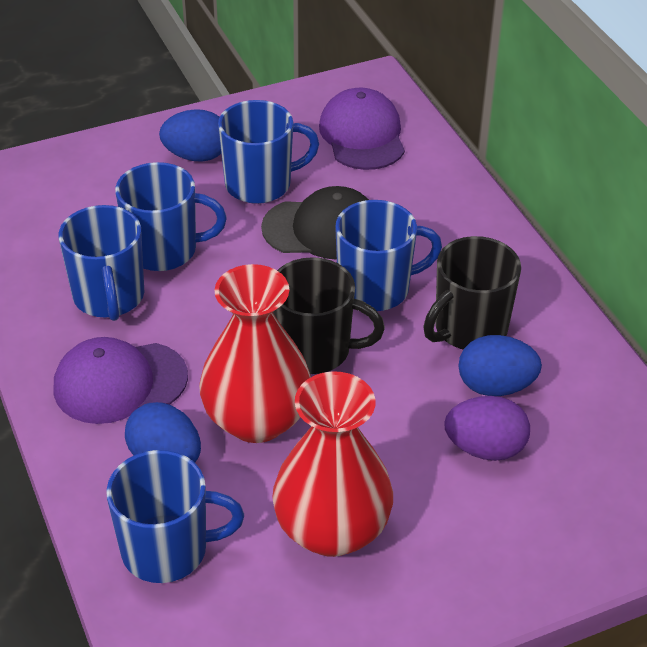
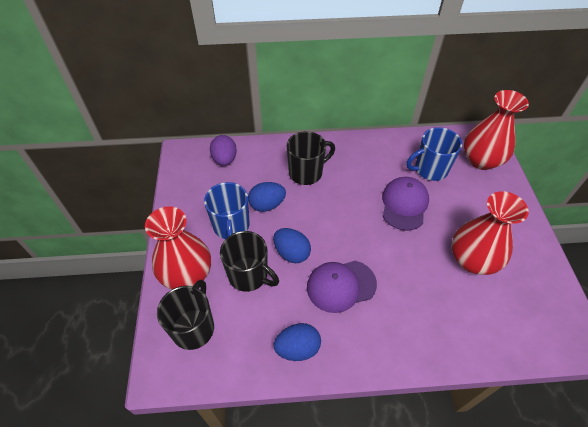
black cap: 1 -> 0
black mug: 2 -> 3
blue mug: 5 -> 2
red vase: 2 -> 3

